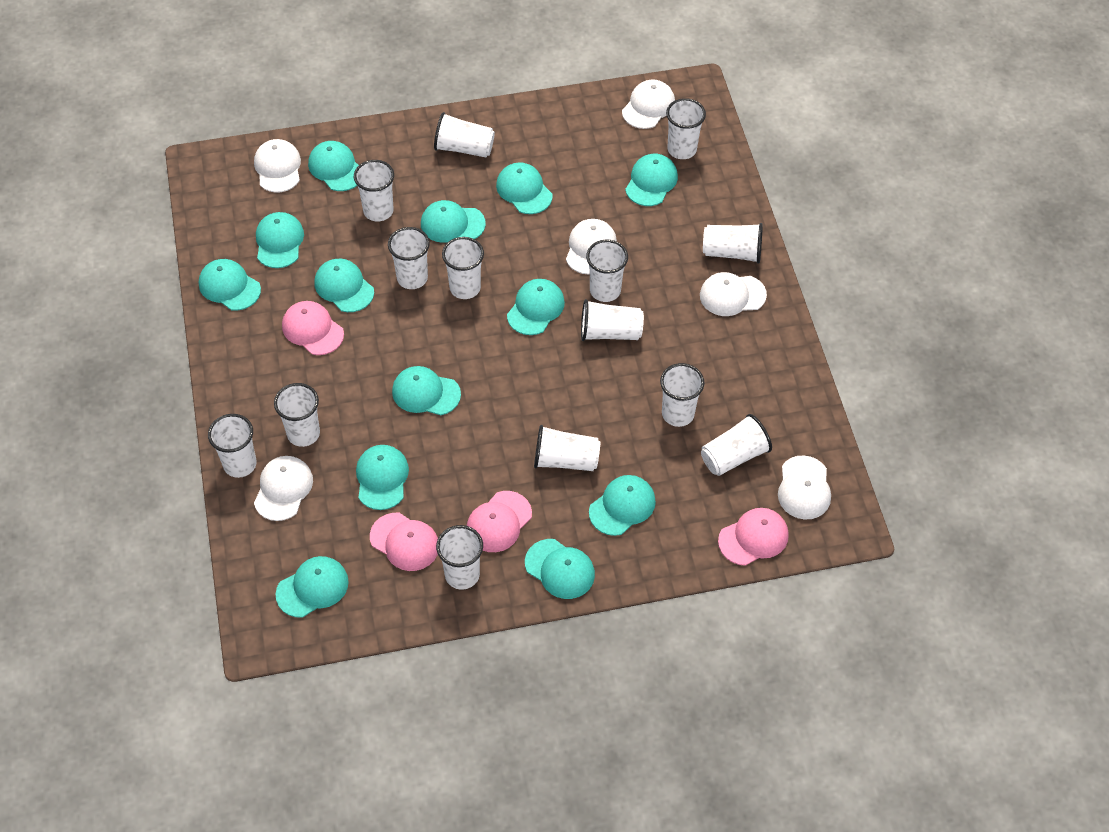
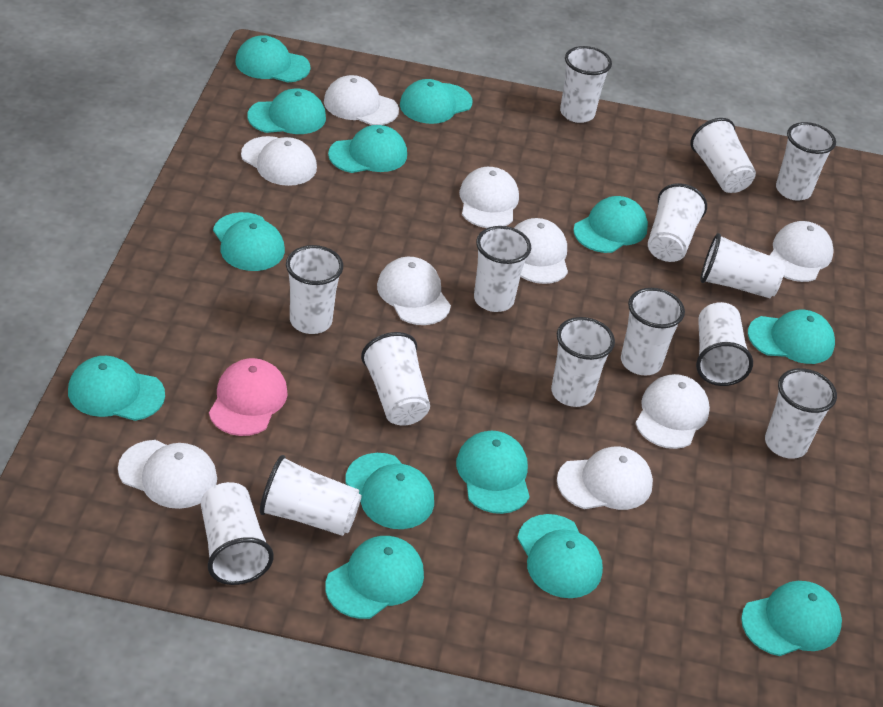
pink cap: 4 -> 1
white cap: 6 -> 9

